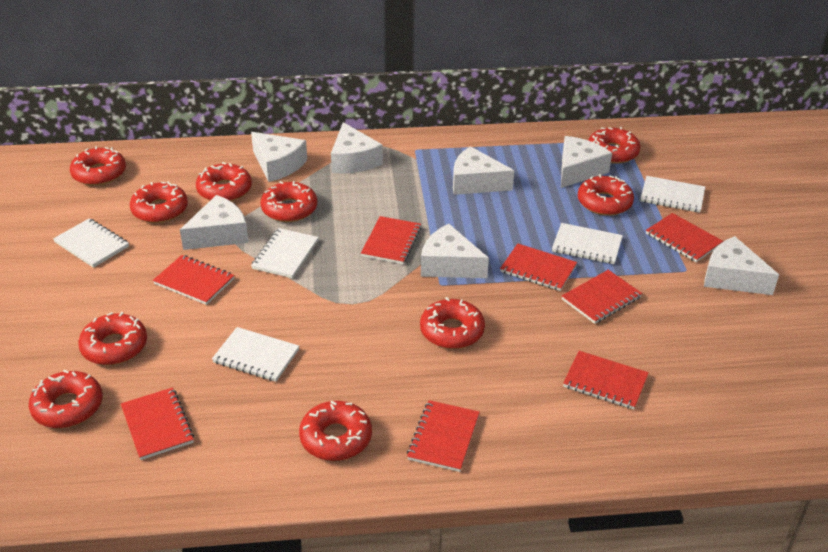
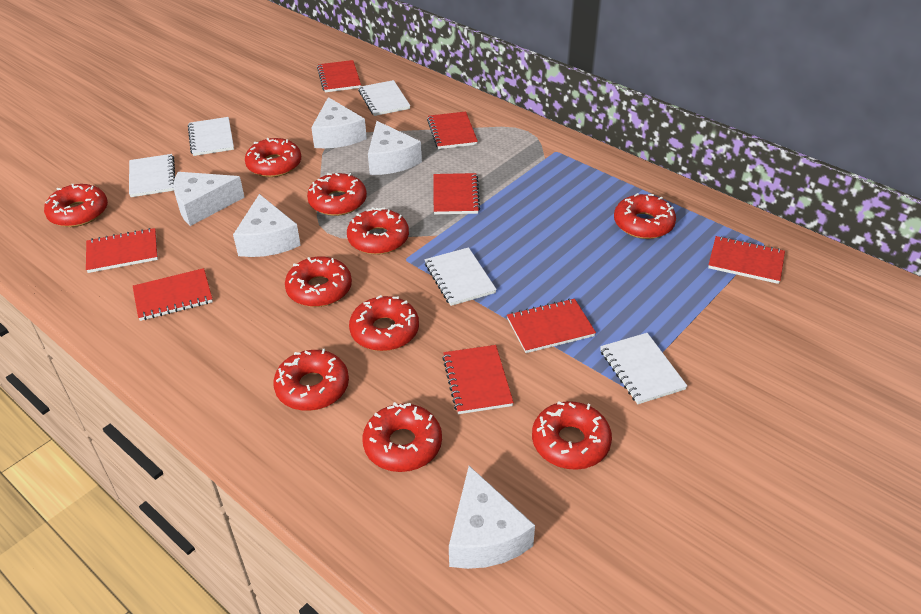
white cheese: 7 -> 5

